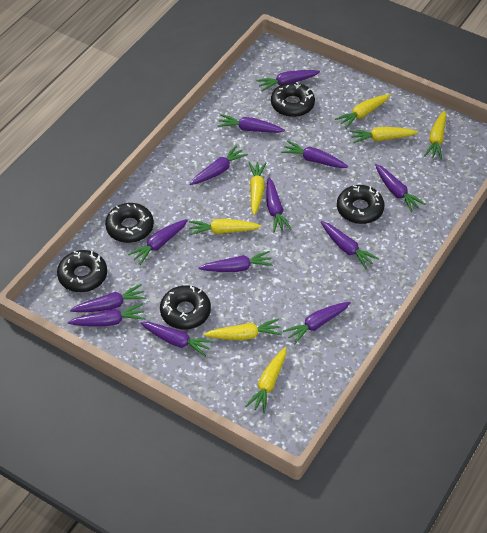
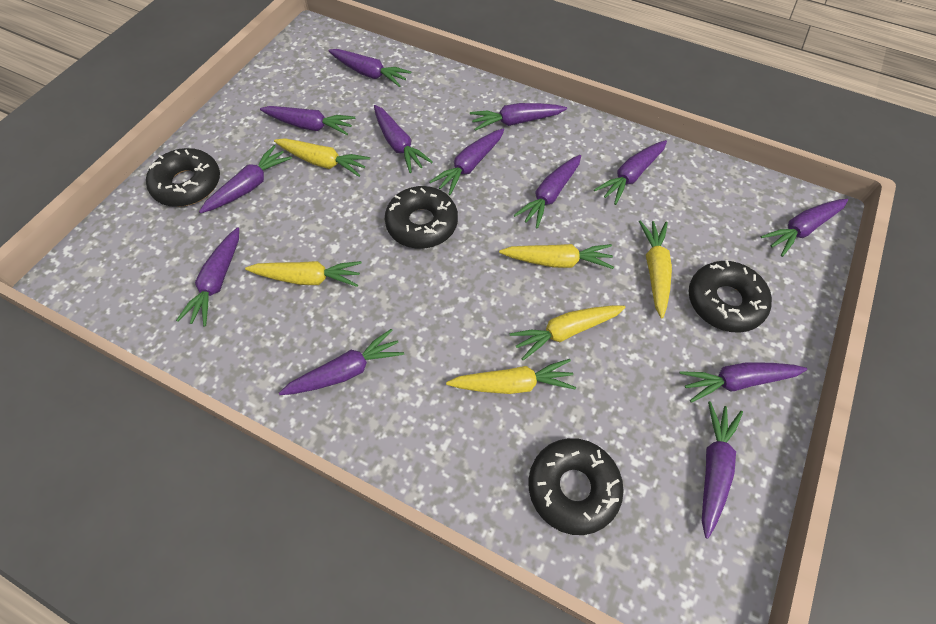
black donut: 5 -> 4
yellow carrot: 7 -> 6

